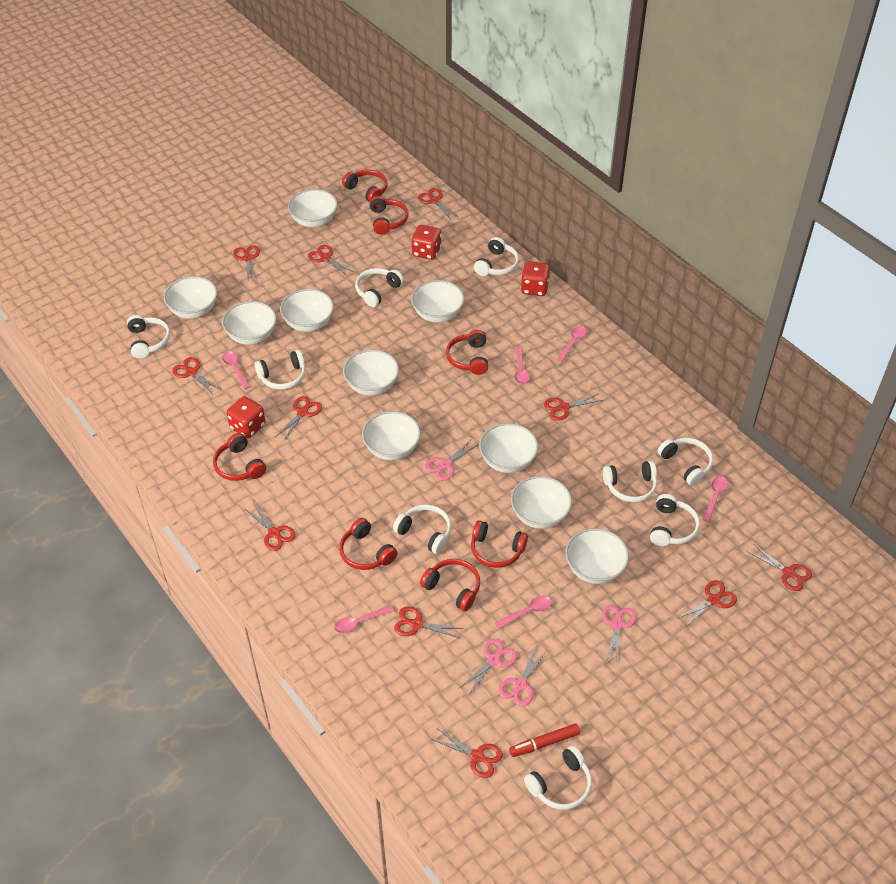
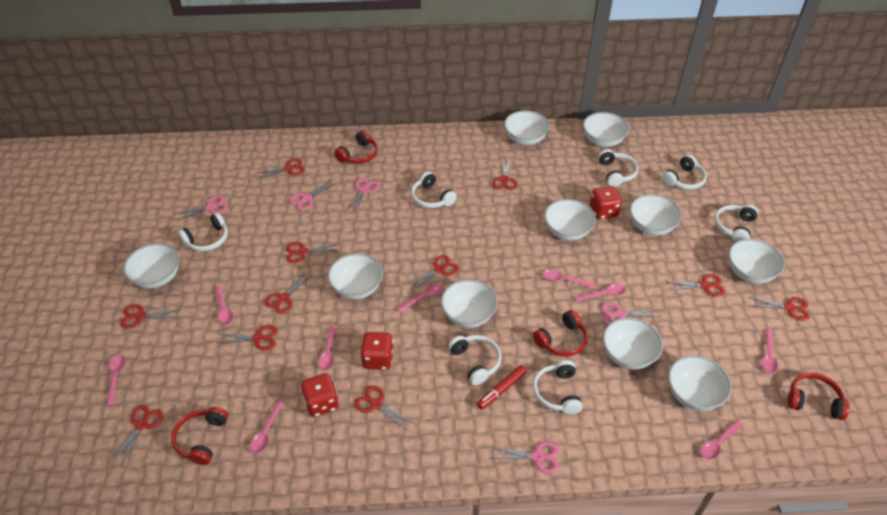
pink scissors: 4 -> 5
pink spoon: 6 -> 9
red headphones: 7 -> 4
white headphones: 9 -> 7

